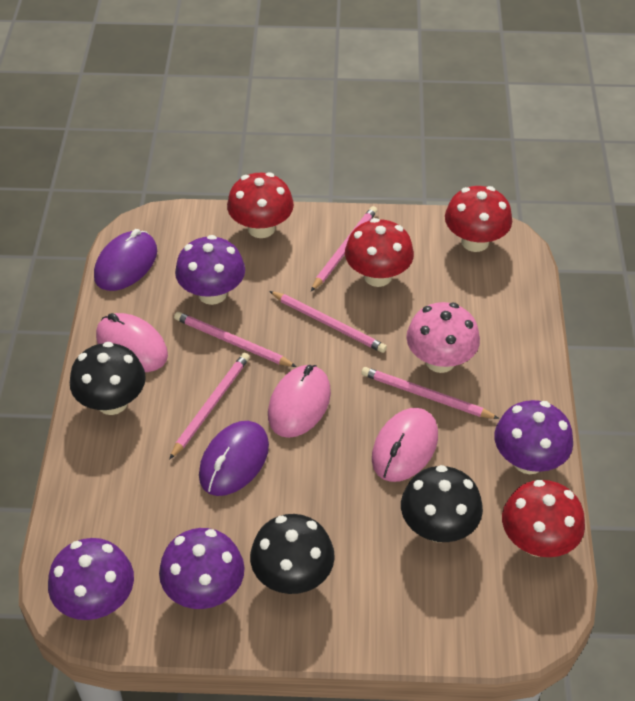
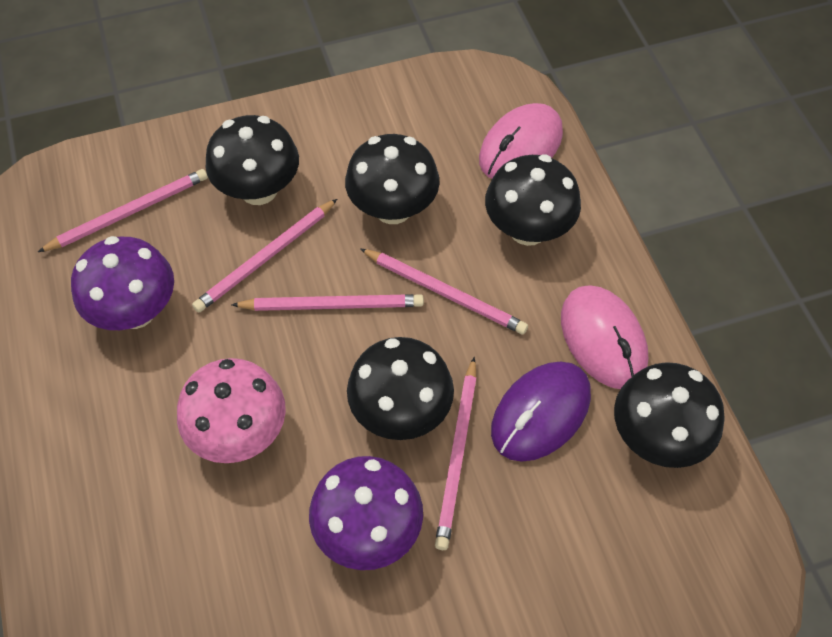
black mushroom: 3 -> 5
pink mouse: 3 -> 2
purple mouse: 2 -> 1
purple mushroom: 4 -> 2
red mushroom: 4 -> 0

